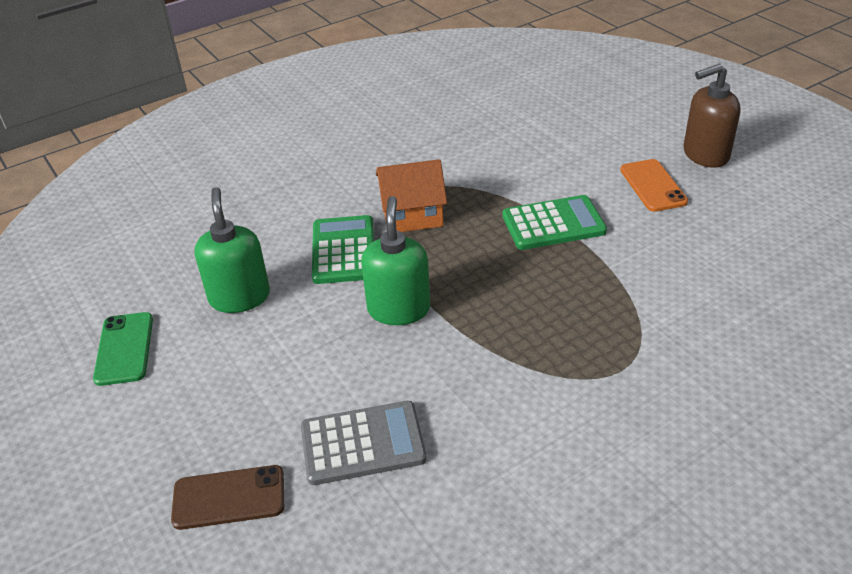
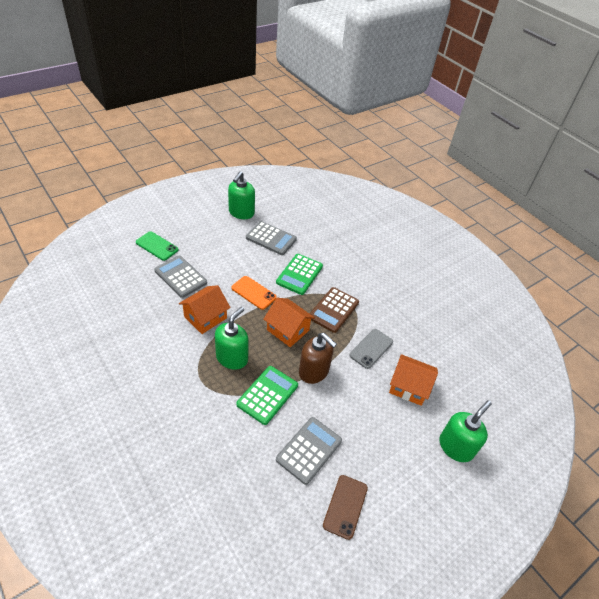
brown calculator: 0 -> 1
green soap dispenser: 2 -> 3
grey calculator: 1 -> 3
grey phone: 0 -> 1
orange house: 1 -> 3

